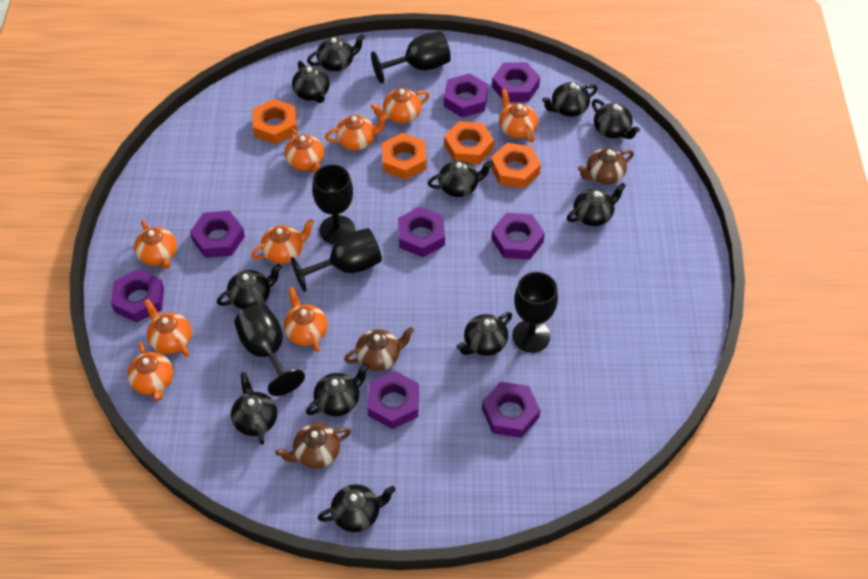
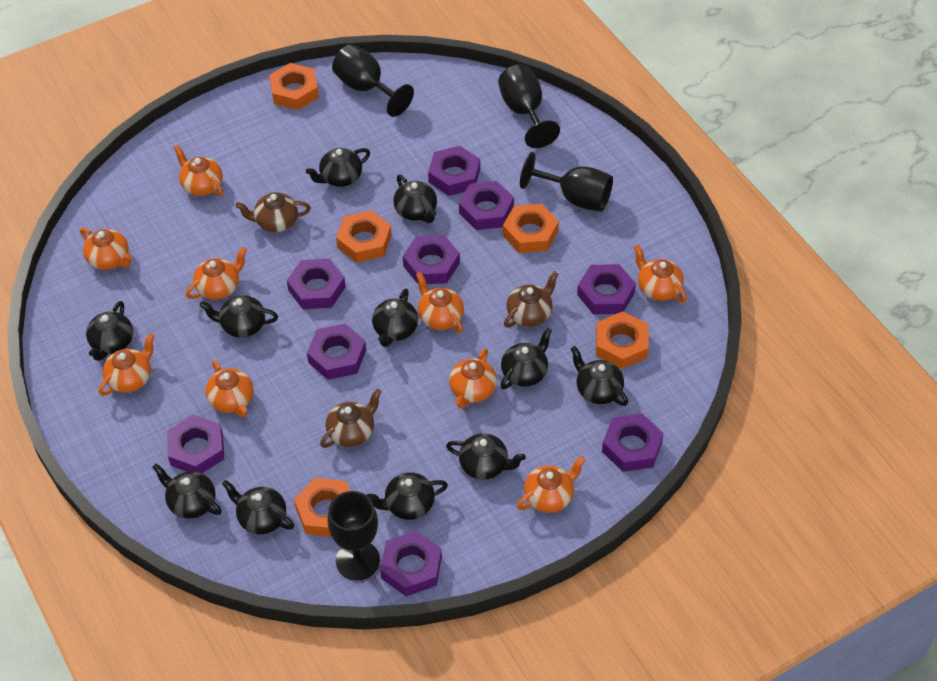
black goblet: 5 -> 4
orange nut: 4 -> 5
purple nut: 8 -> 9

